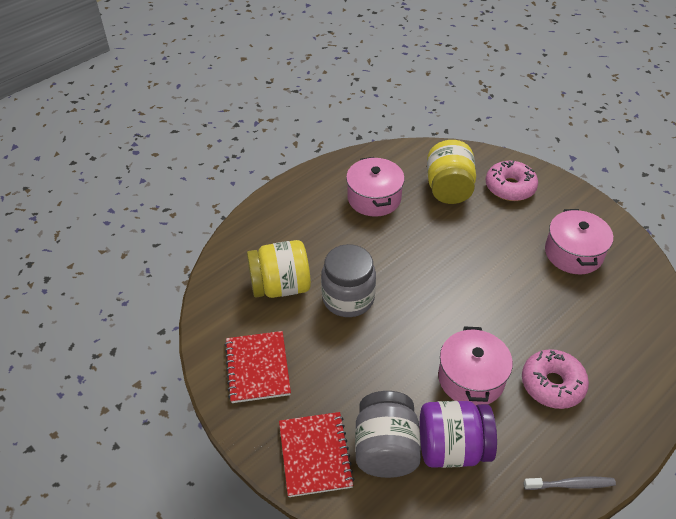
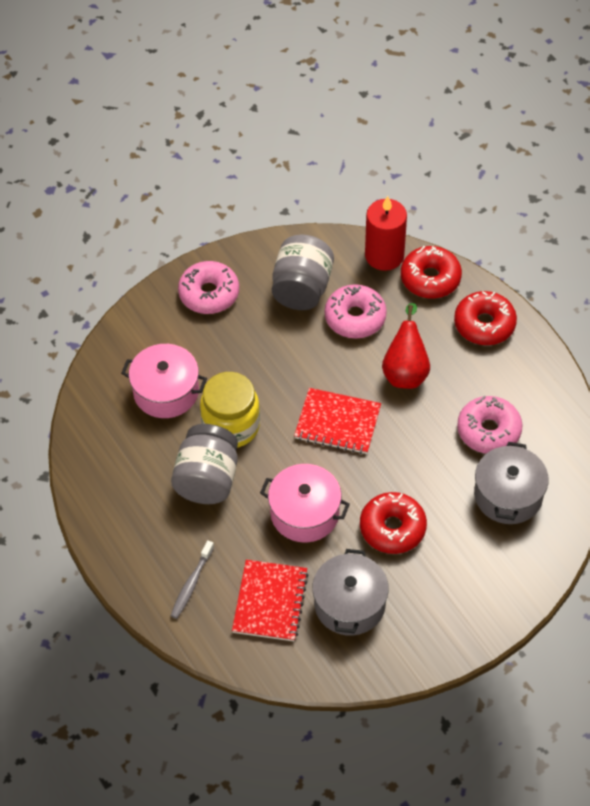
grey pot: 0 -> 2
pink donut: 2 -> 3
pink pot: 3 -> 2
purple jar: 1 -> 0
red candle: 0 -> 1
red donut: 0 -> 3
red pear: 0 -> 1
yellow jar: 2 -> 1

